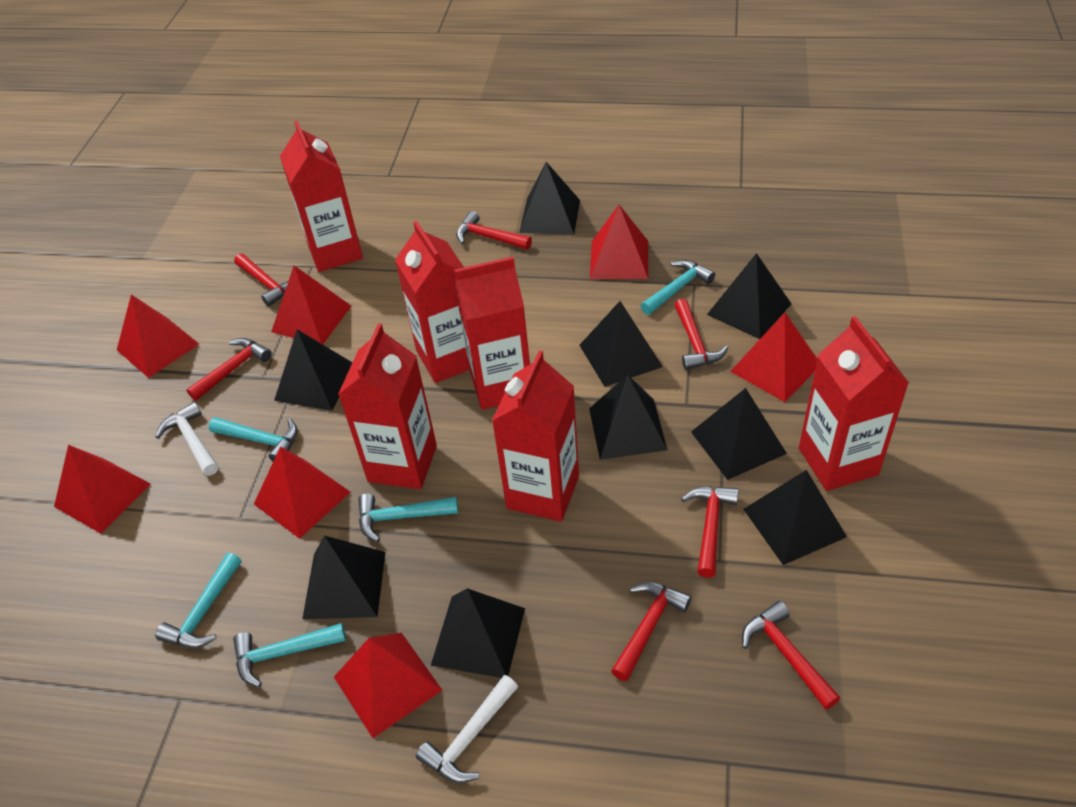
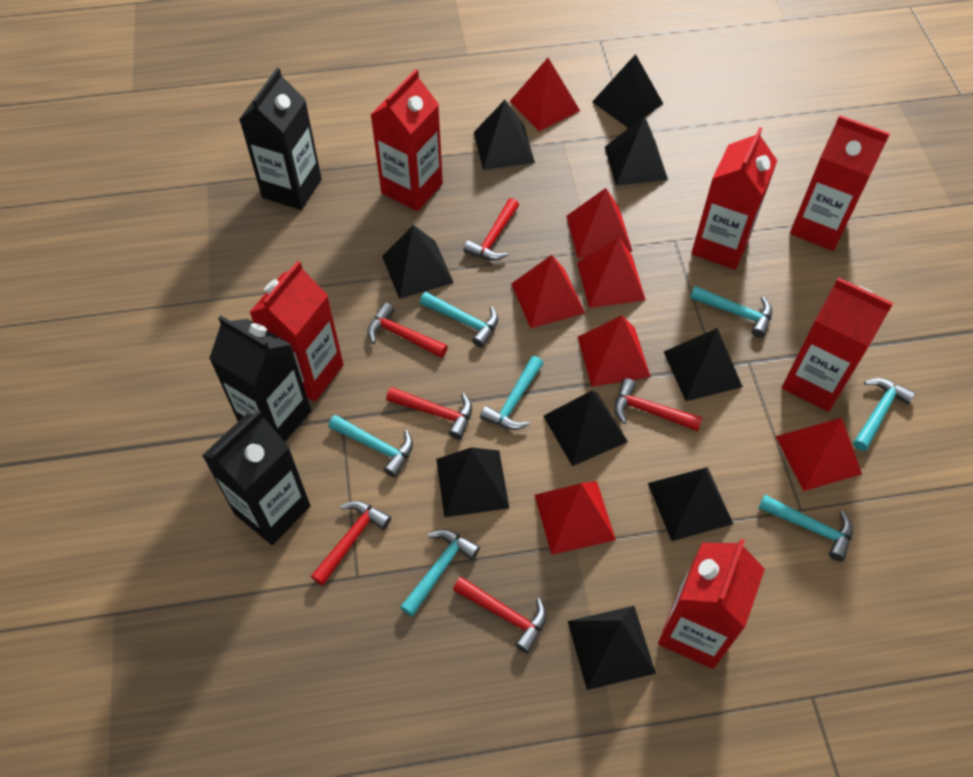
black carton: 0 -> 3
red hammer: 7 -> 6
turquoise hammer: 5 -> 7
white hammer: 2 -> 0

